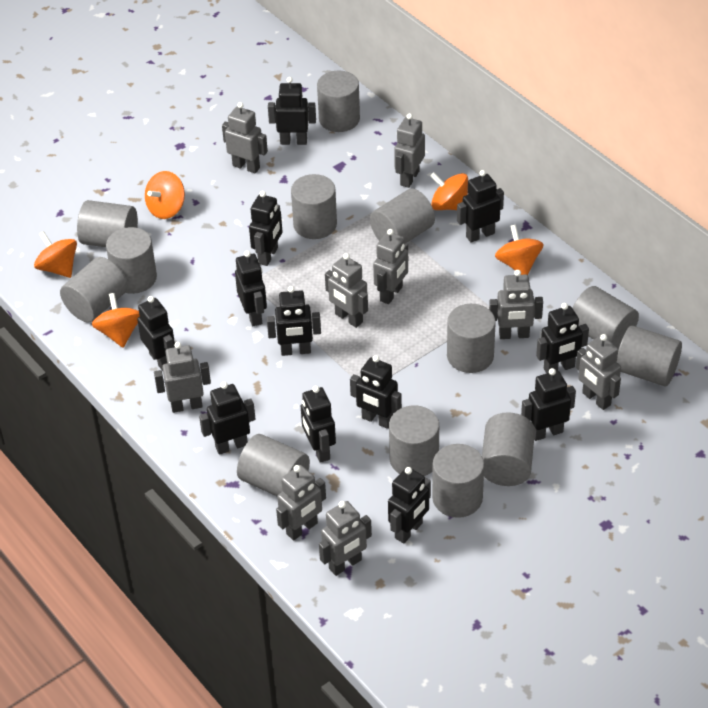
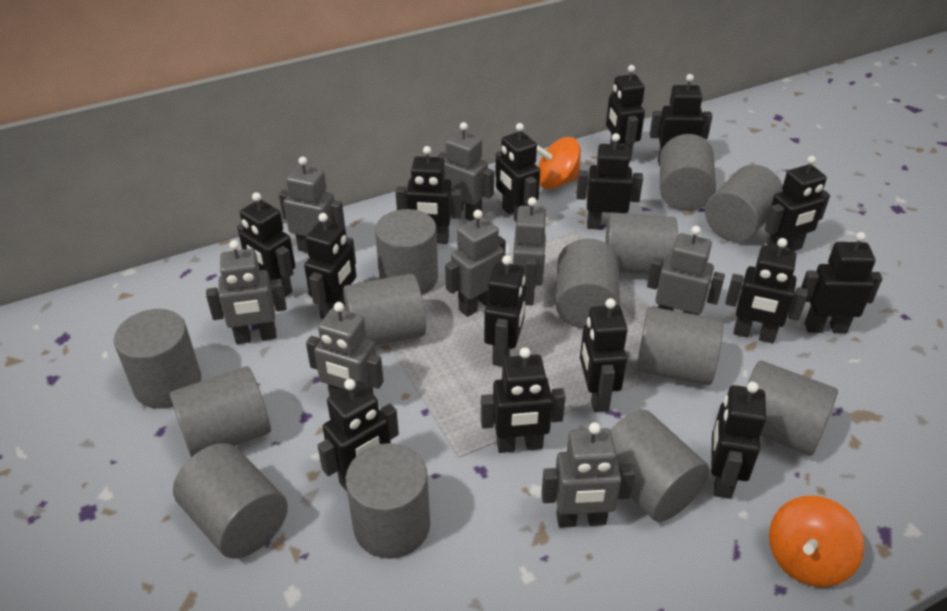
black robot: 12 -> 15
grey robot: 9 -> 8
orange spinning top: 5 -> 2

